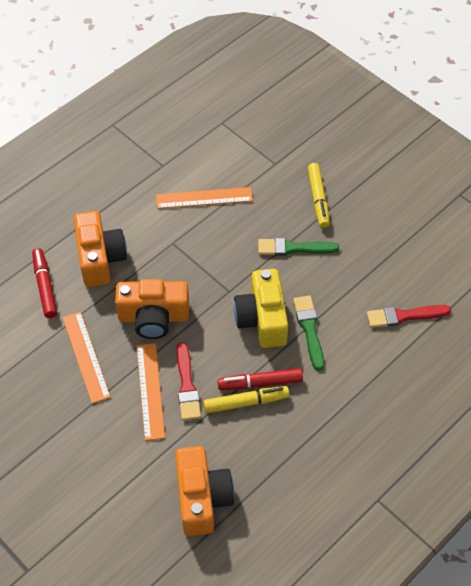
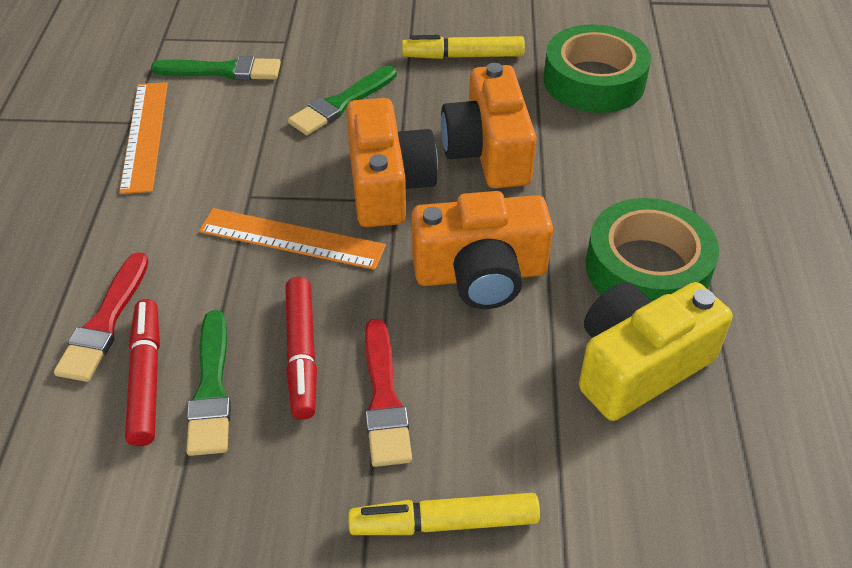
green brush: 2 -> 3
green tape: 0 -> 2
orange ruler: 3 -> 2

